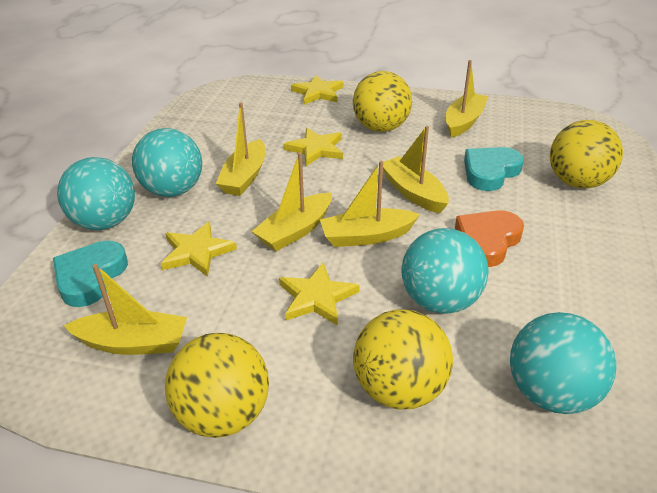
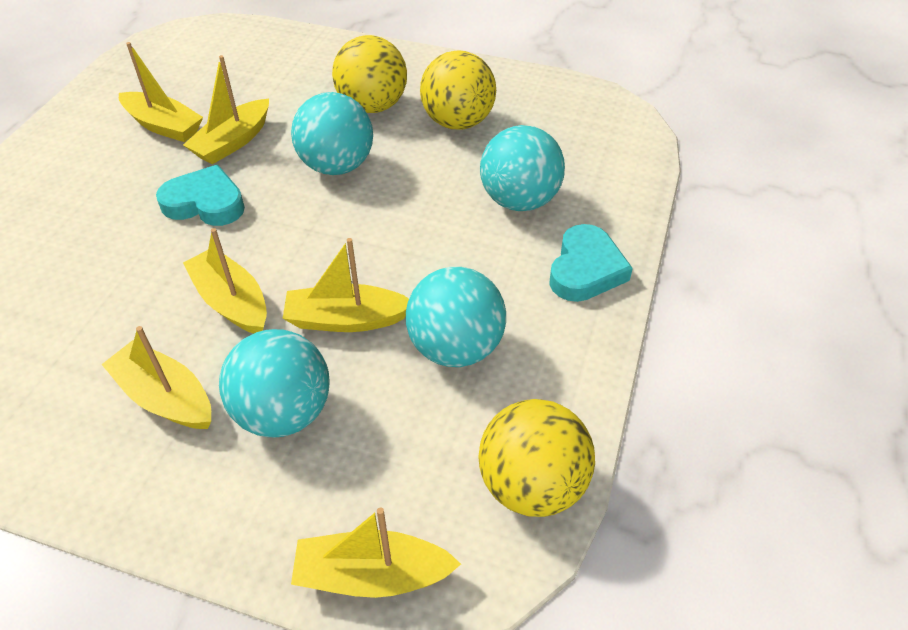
orange heart: 1 -> 0
yellow ball: 4 -> 3
yellow star: 4 -> 0

